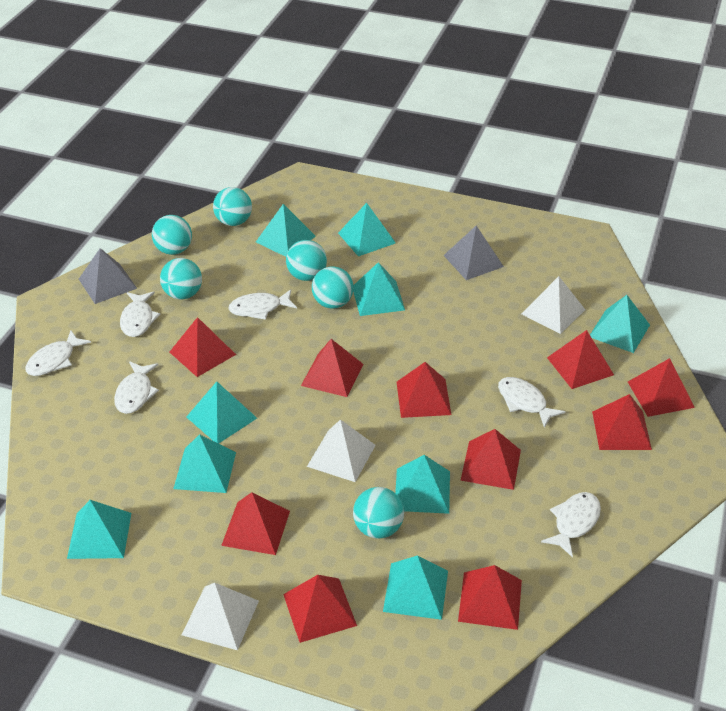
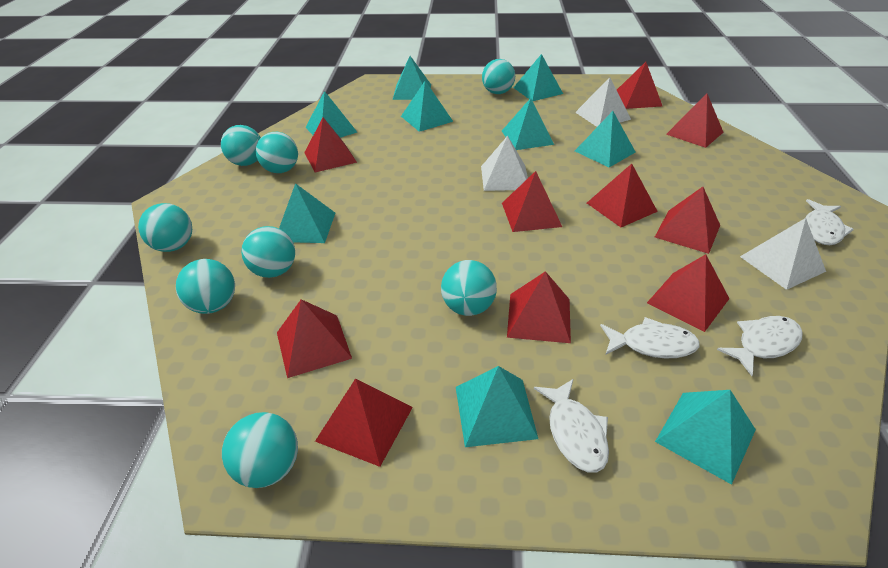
grey pyramid: 2 -> 0
turquoise ball: 6 -> 8
white fish: 6 -> 4

